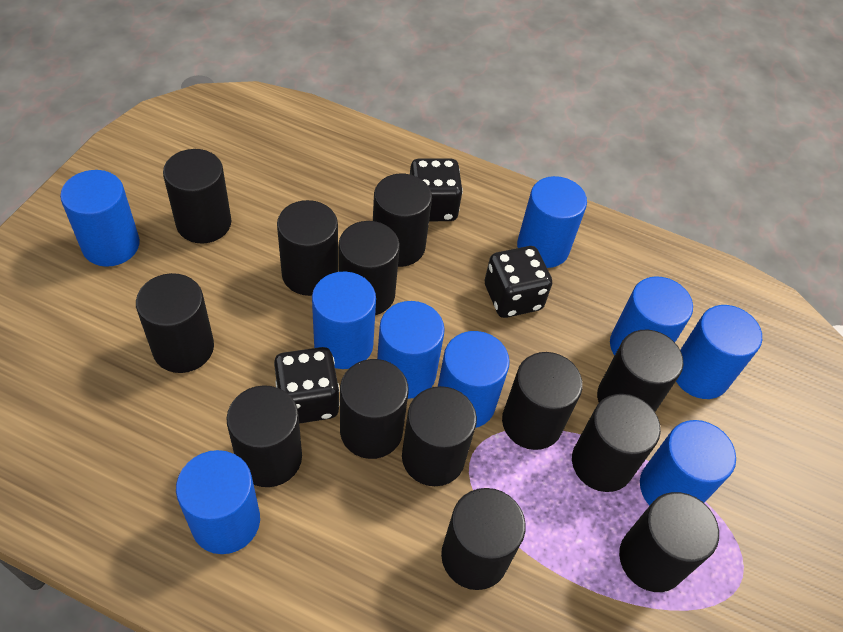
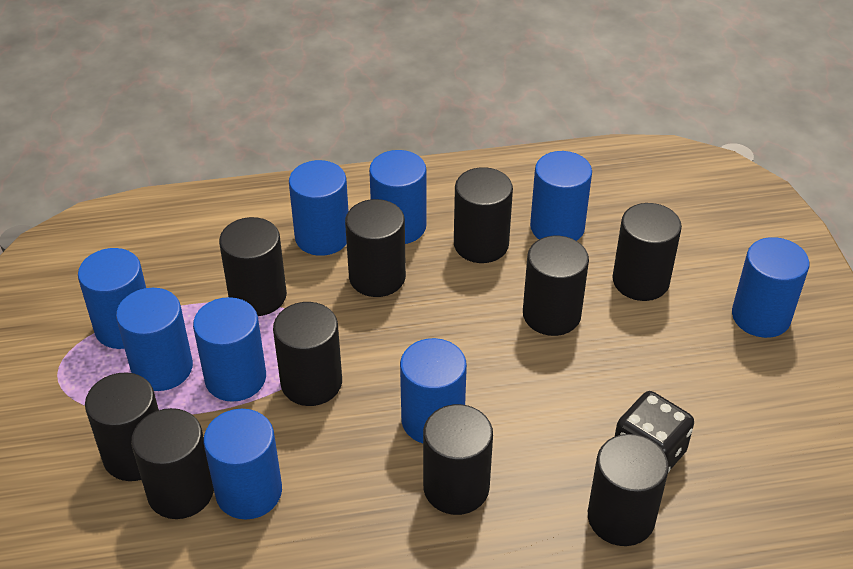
black cylinder: 13 -> 10
black dice: 3 -> 1

